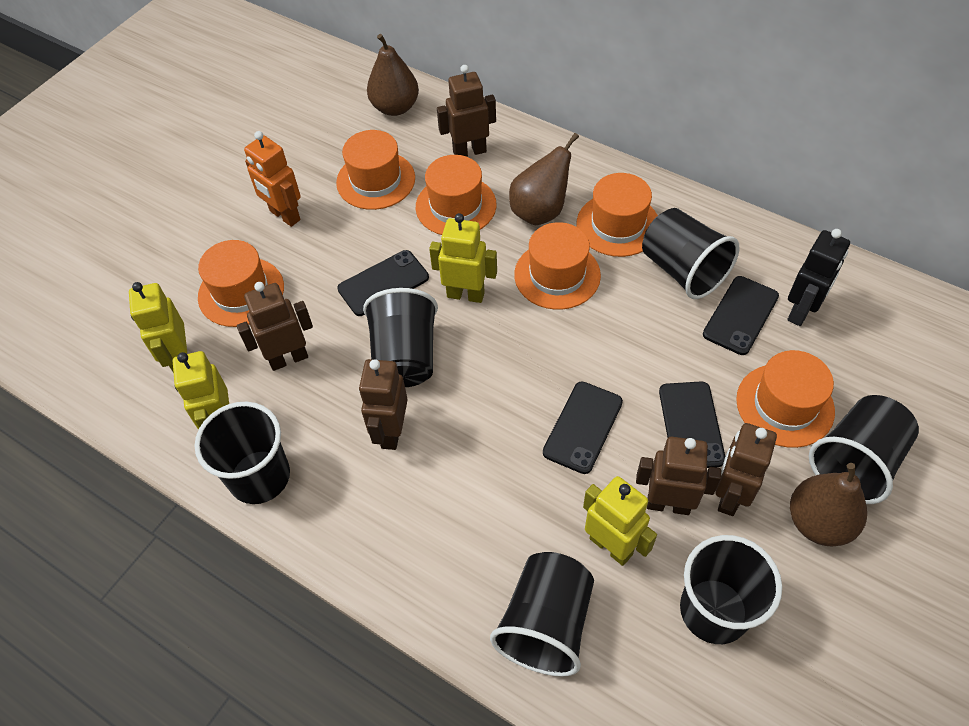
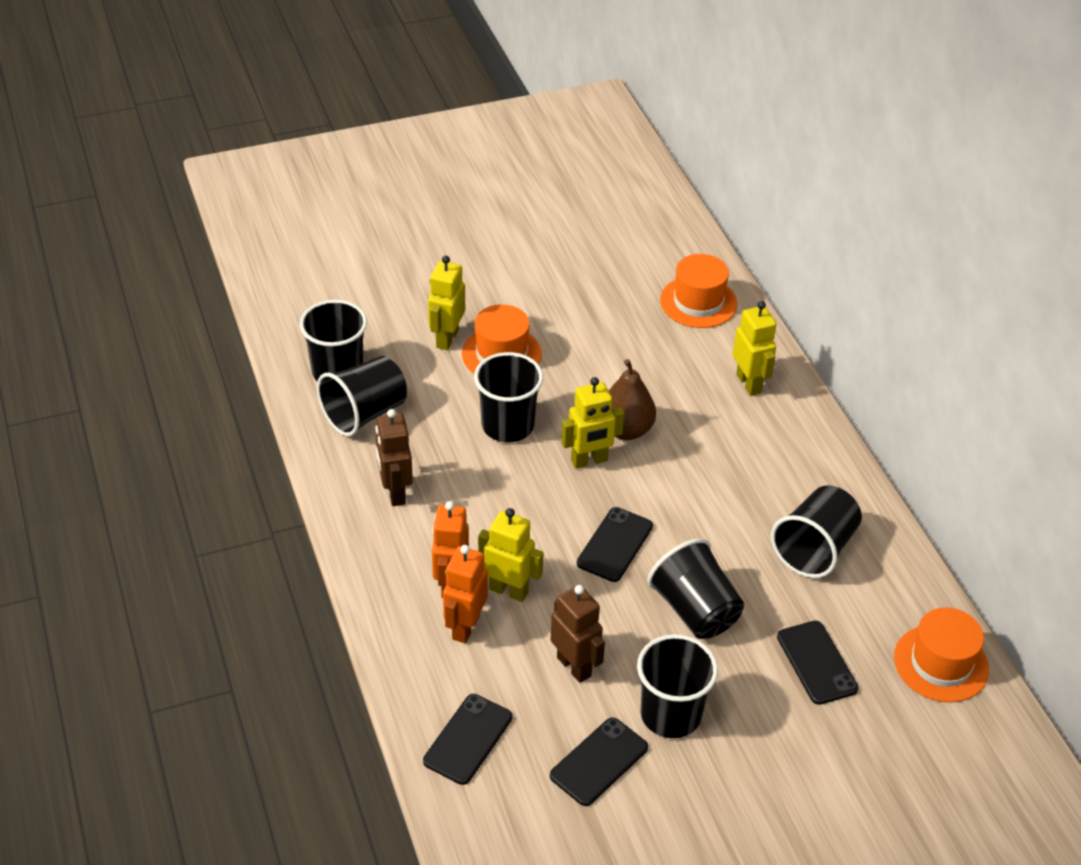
black robot: 1 -> 0
brown pear: 3 -> 1
brown robot: 5 -> 2
orange hat: 6 -> 3
orange robot: 1 -> 2

